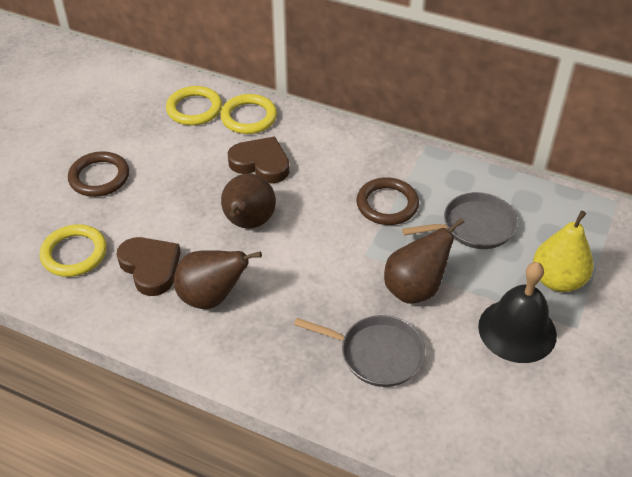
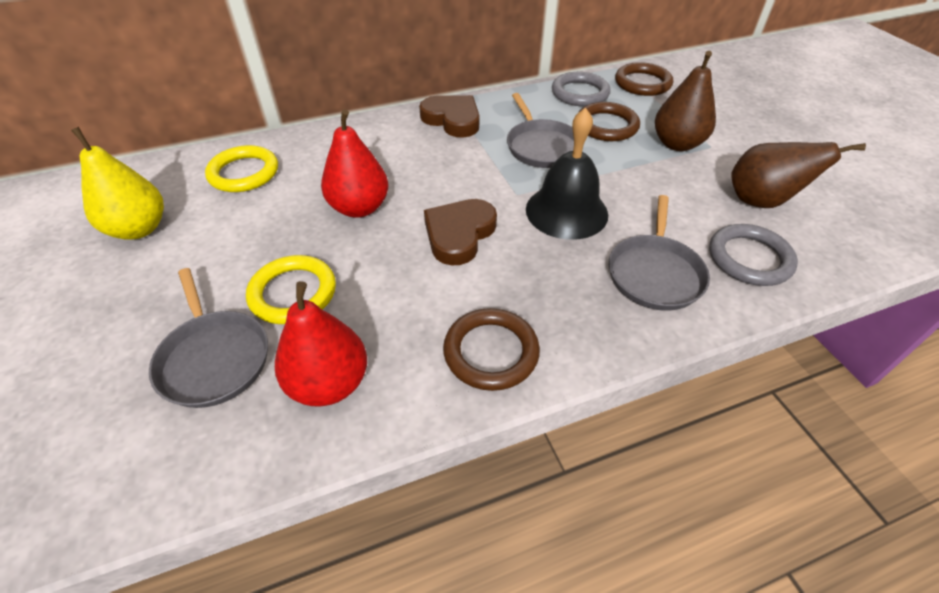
brown pear: 3 -> 2
brown ring: 2 -> 3
grey pan: 2 -> 3
grey ring: 0 -> 2
red pear: 0 -> 2
yellow ring: 3 -> 2

